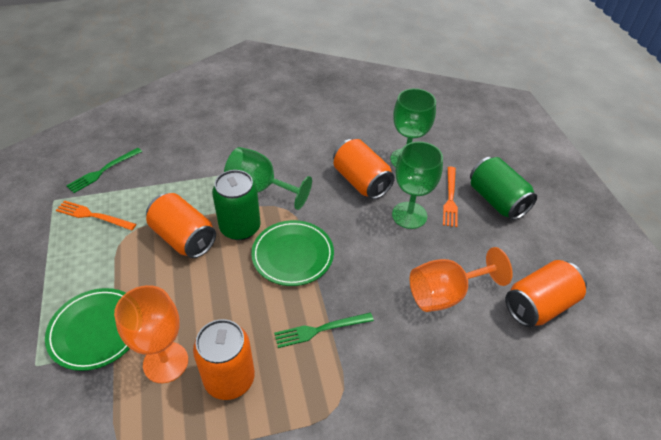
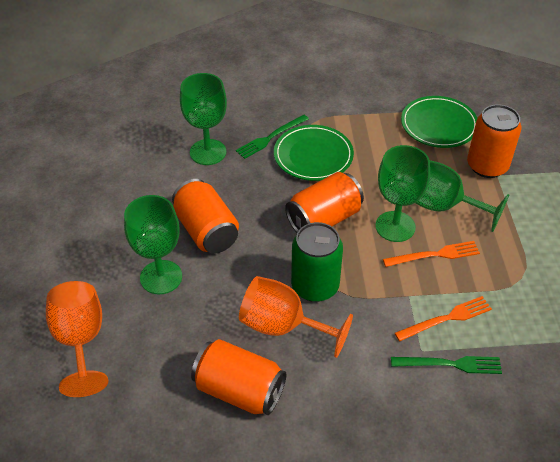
green can: 2 -> 1
green goblet: 3 -> 4

